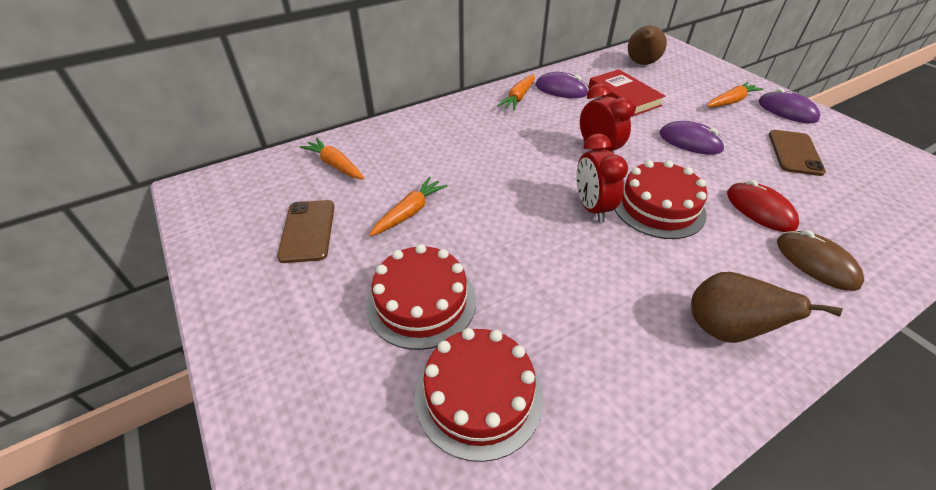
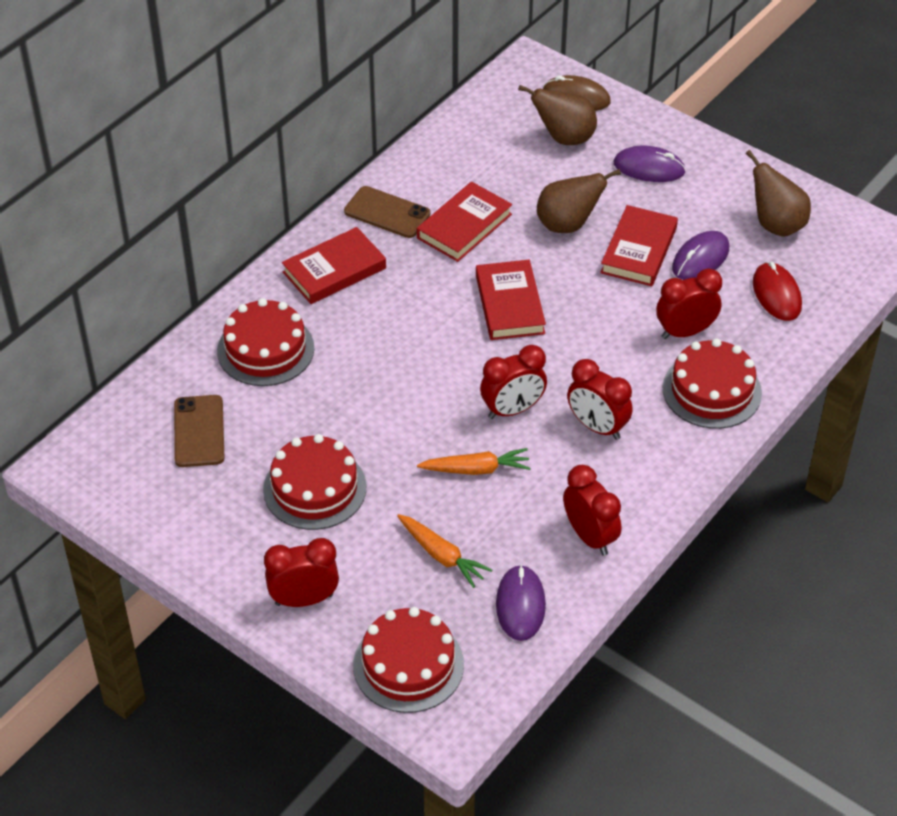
brown pear: 2 -> 3
orange carrot: 4 -> 2
red book: 1 -> 4
red cake: 3 -> 4
red clock: 2 -> 5

